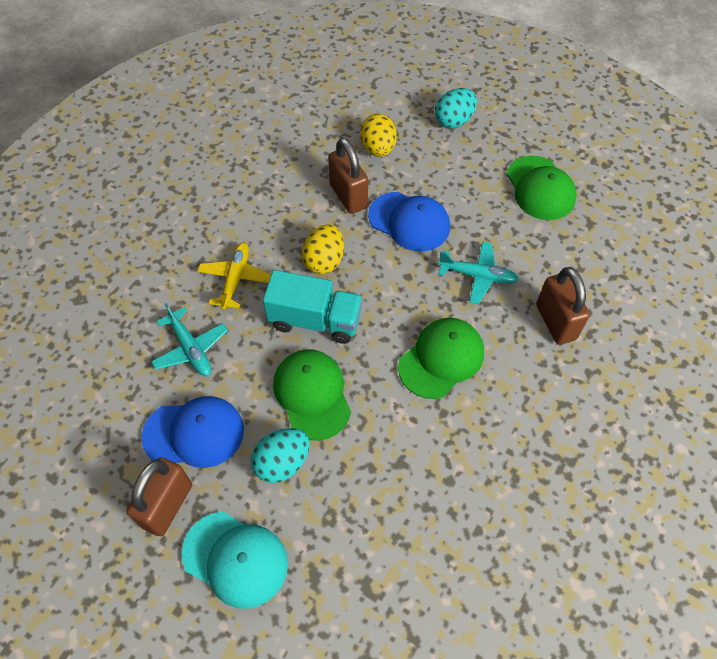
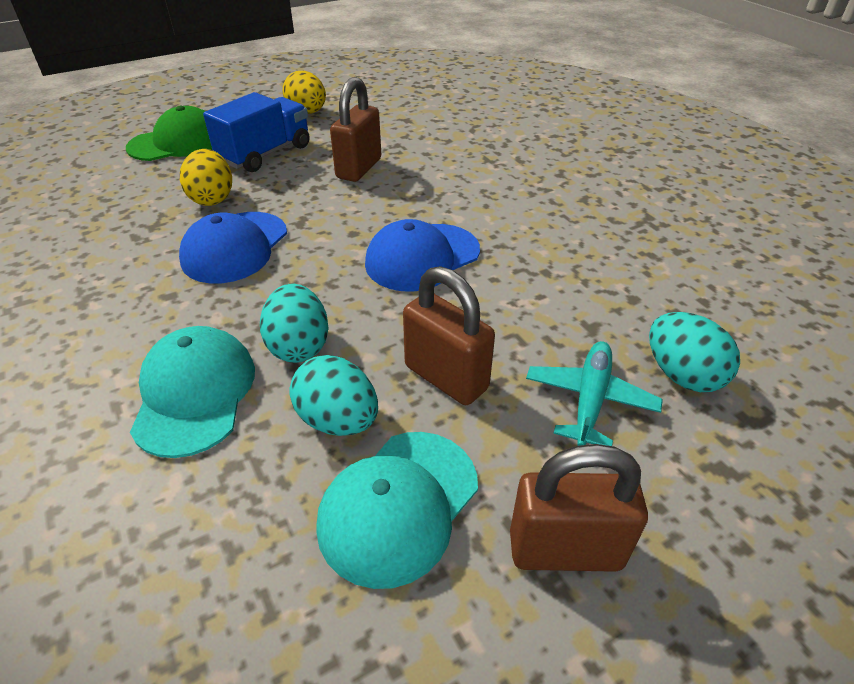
blue truck: 0 -> 1
green cap: 3 -> 1
turquoise cap: 1 -> 2
turquoise egg: 2 -> 3
turquoise plane: 2 -> 1
turquoise truck: 1 -> 0
yellow plane: 1 -> 0

